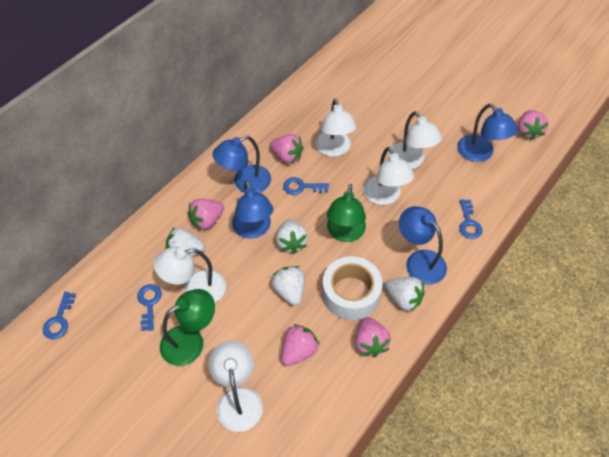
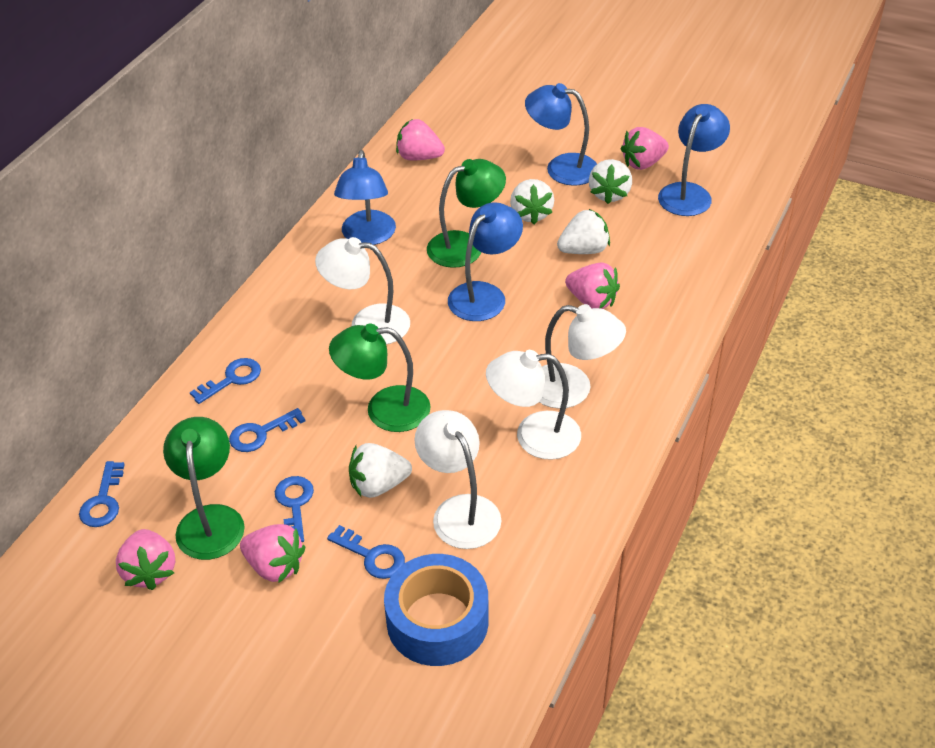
blue key: 4 -> 5
blue tape: 0 -> 1
green lamp: 2 -> 3
white lamp: 5 -> 4
white tape: 1 -> 0

